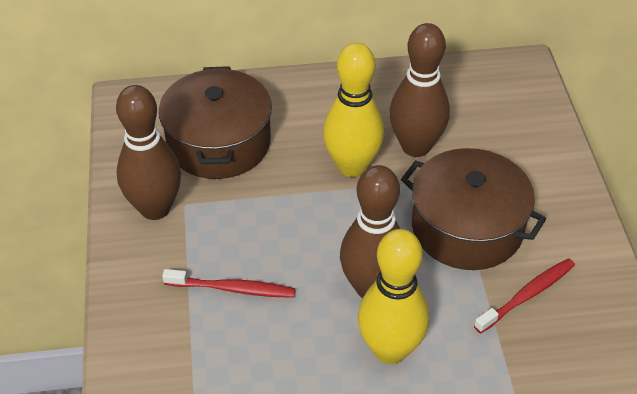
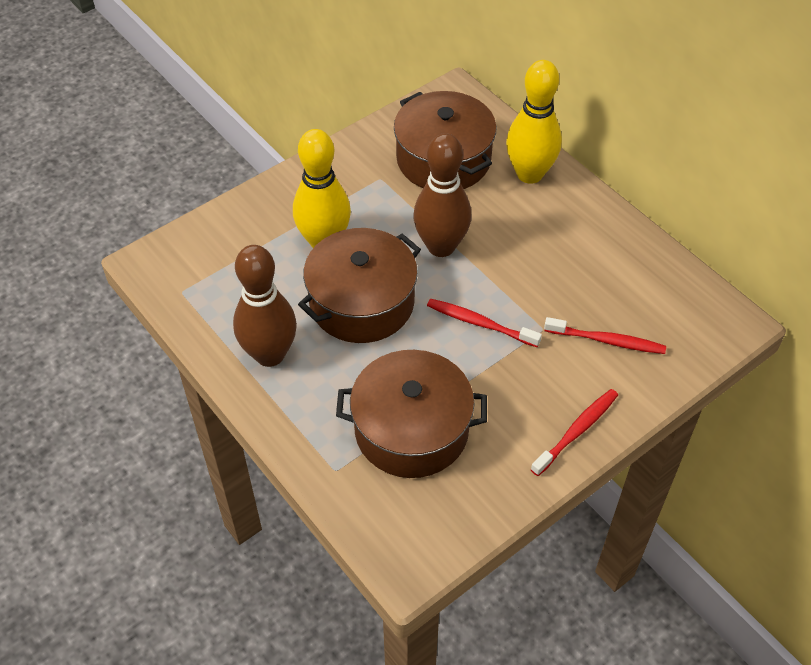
brown bowling pin: 3 -> 2
brown pot: 2 -> 3
red toothbrush: 2 -> 3

